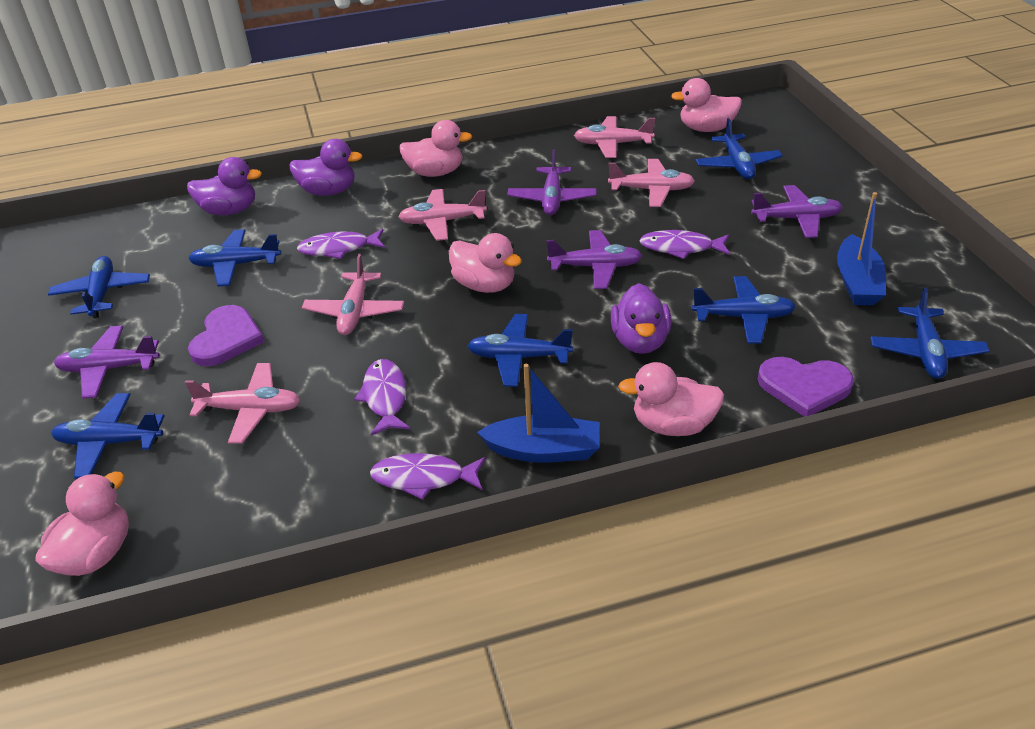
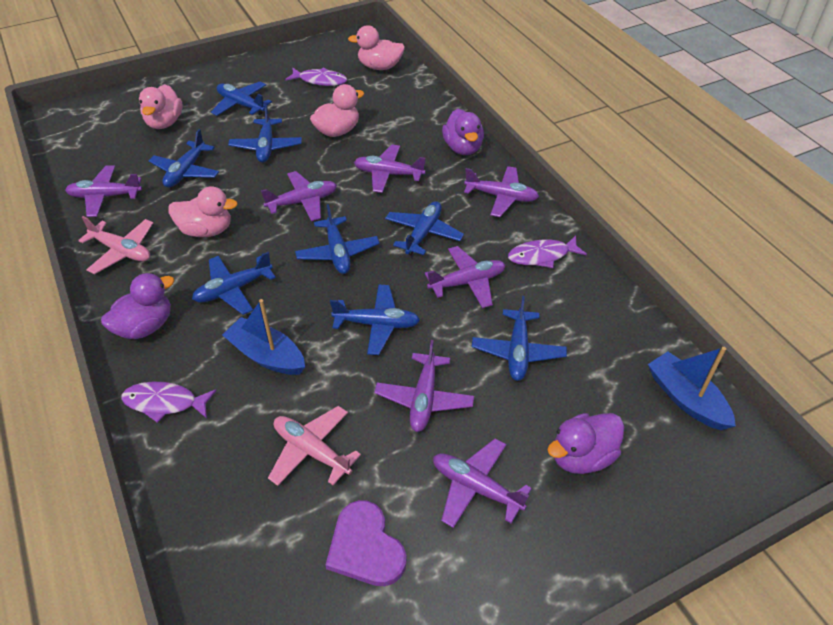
blue plane: 7 -> 8
pink duck: 5 -> 4
pink plane: 5 -> 2
purple fish: 4 -> 3
purple heart: 2 -> 1
purple plane: 4 -> 7

